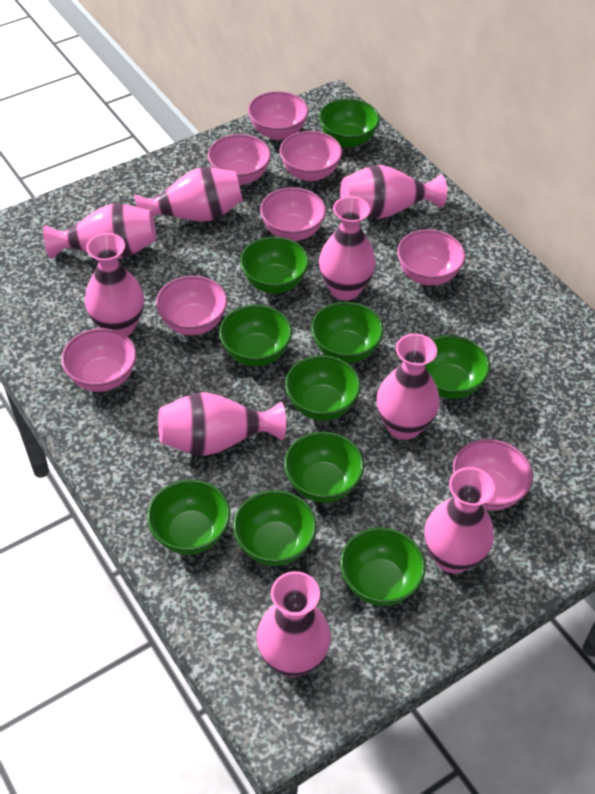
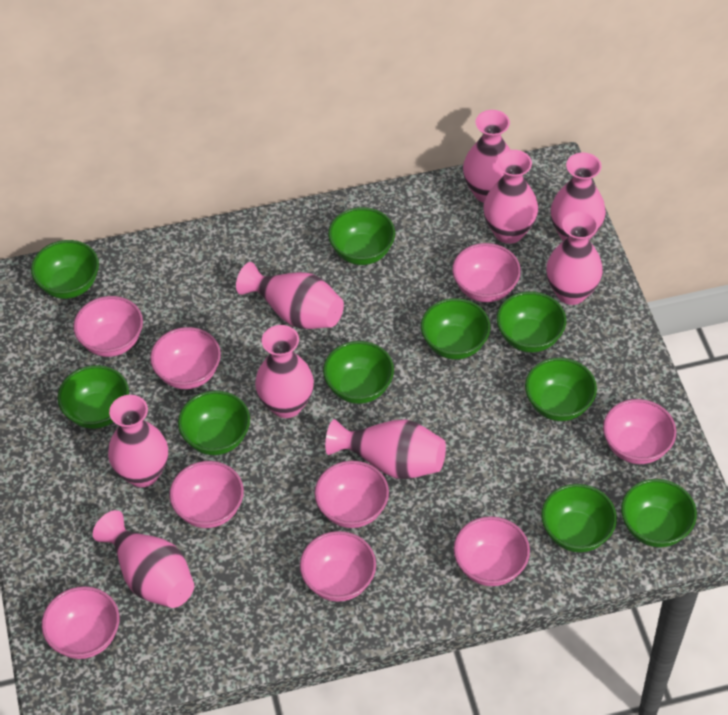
pink bowl: 8 -> 9

